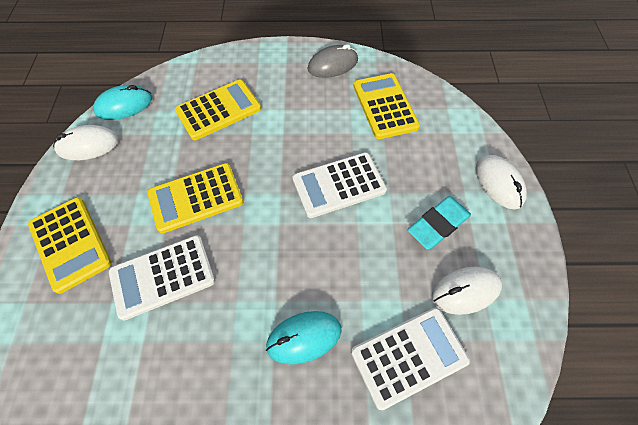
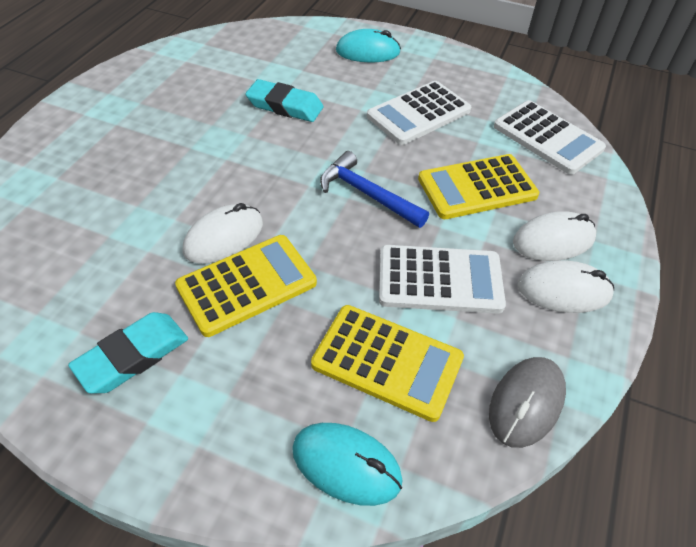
blue hammer: 0 -> 1
turquoise eraser: 1 -> 2
yellow calculator: 4 -> 3

